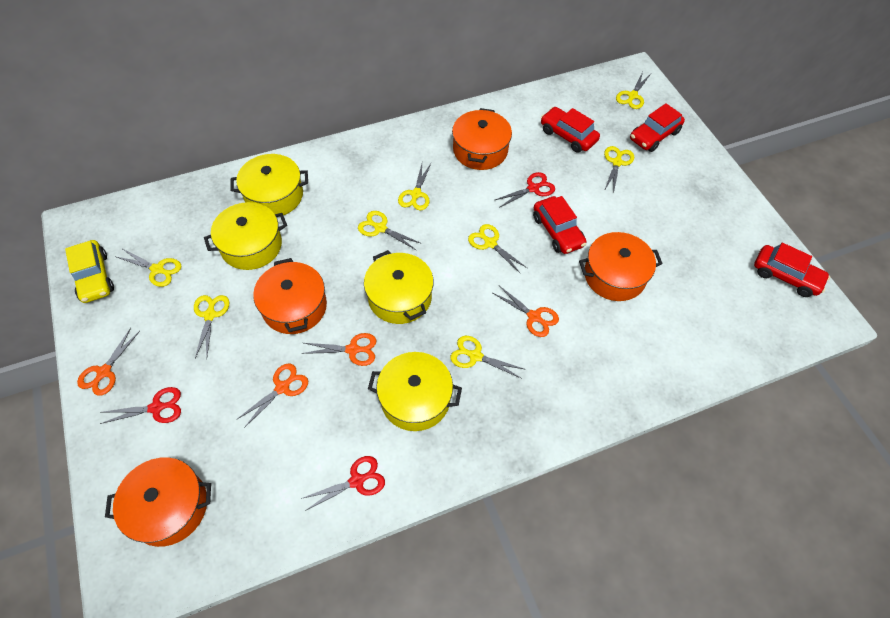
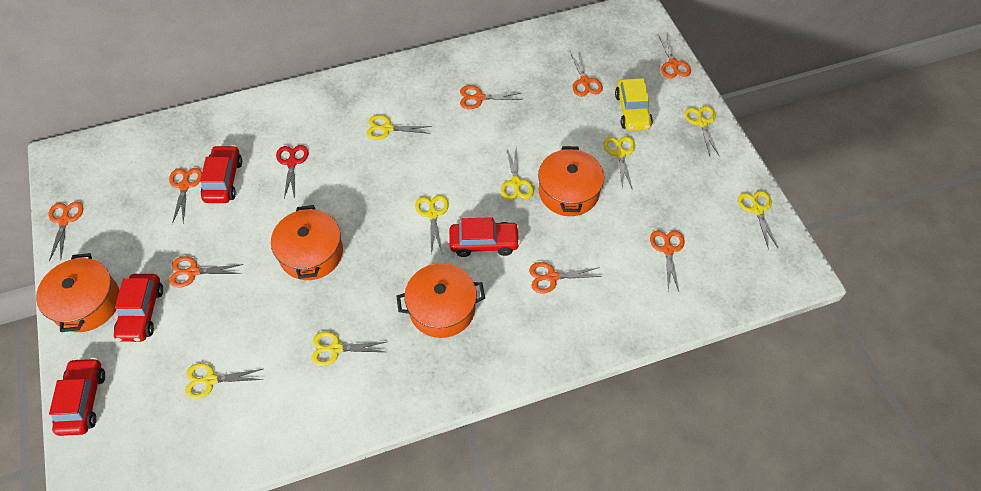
orange scissors: 4 -> 8
red scissors: 3 -> 1
yellow pot: 4 -> 0

